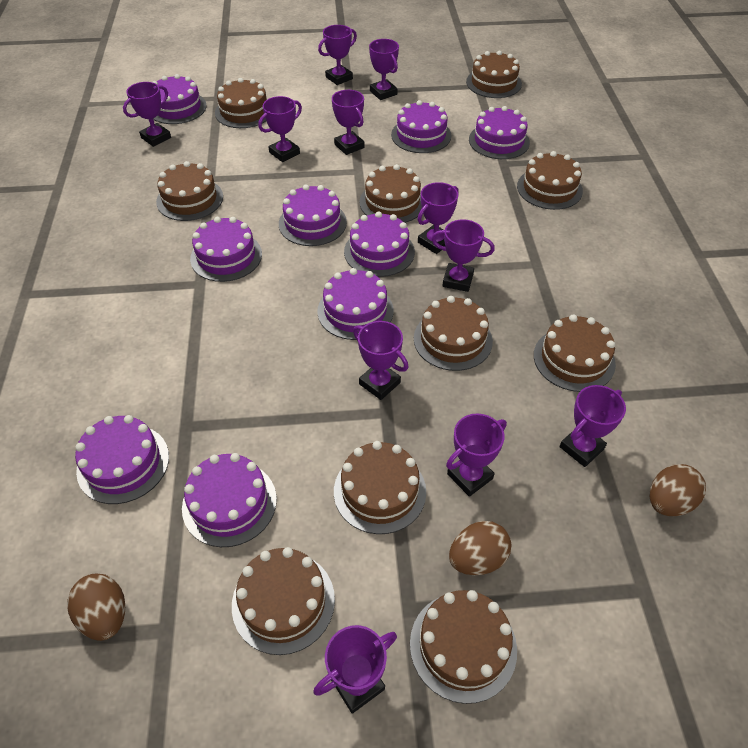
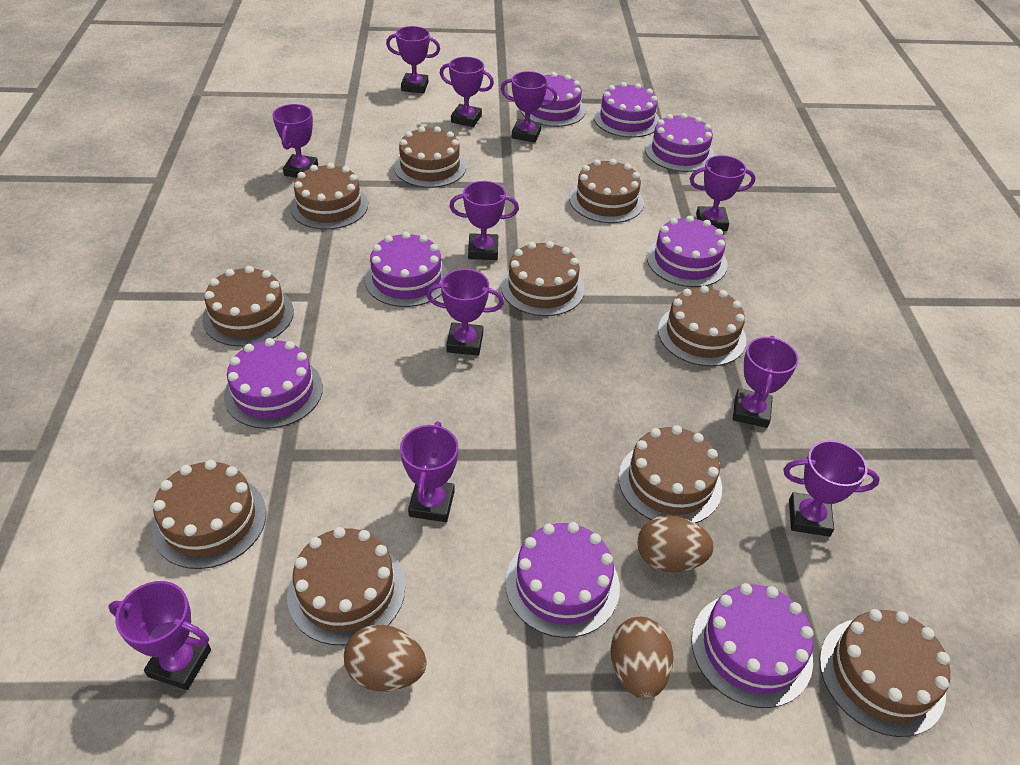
purple cake: 9 -> 8

